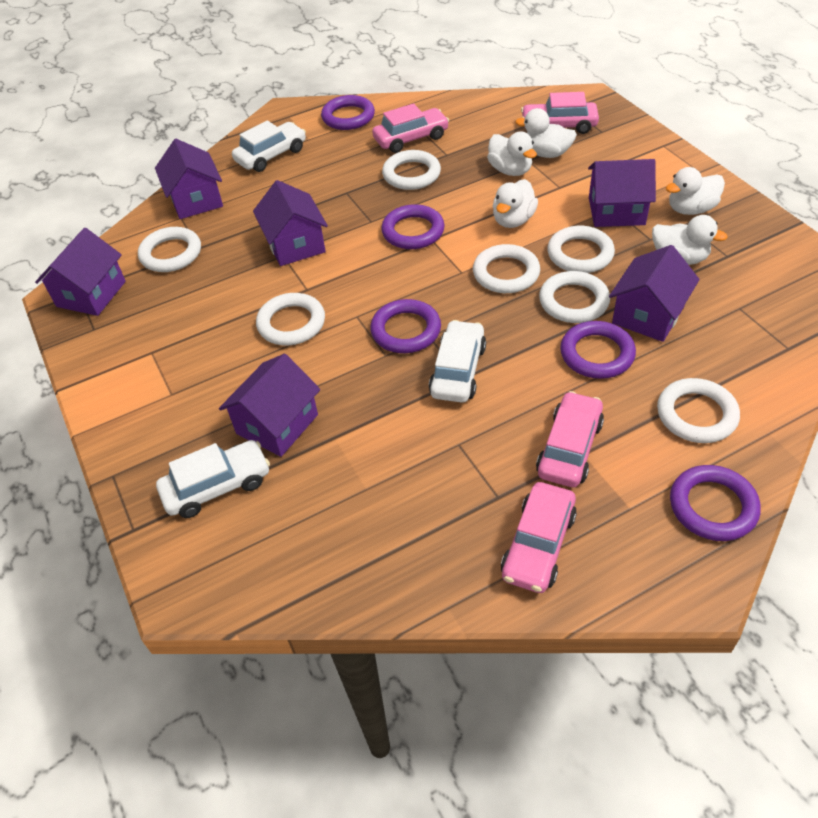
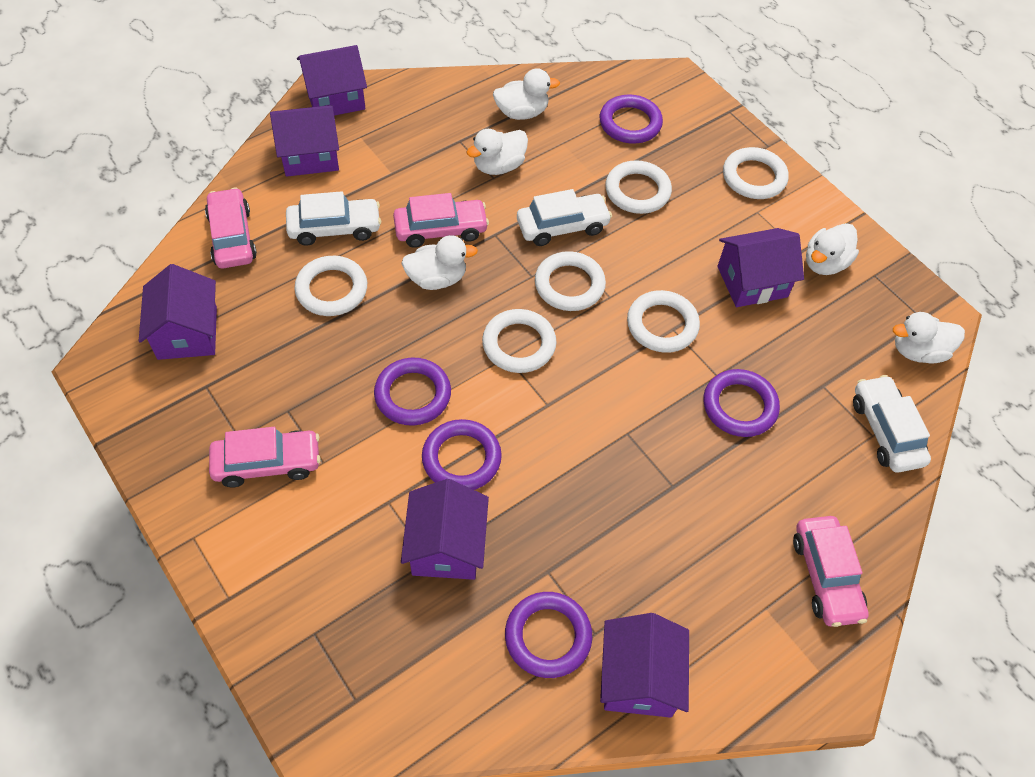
white ring: 7 -> 6

